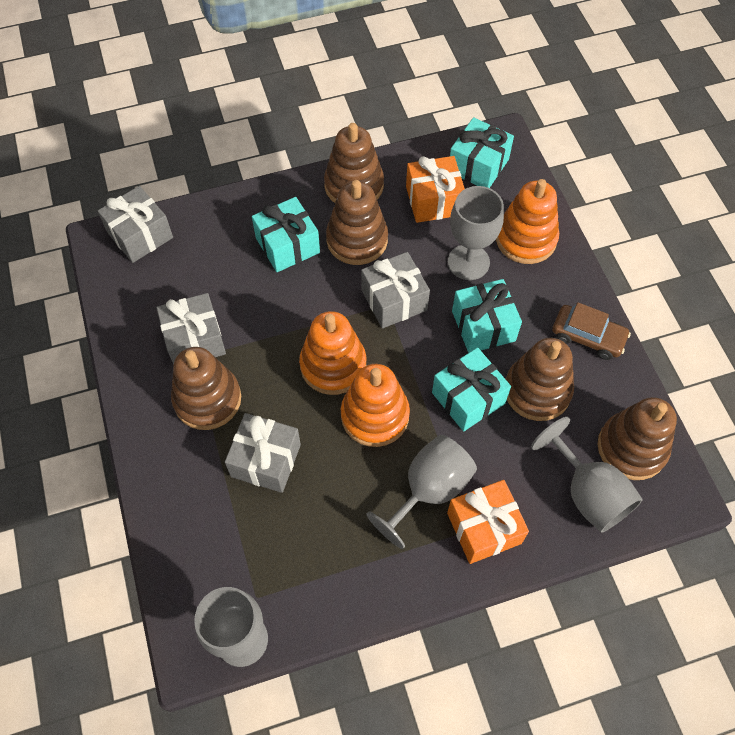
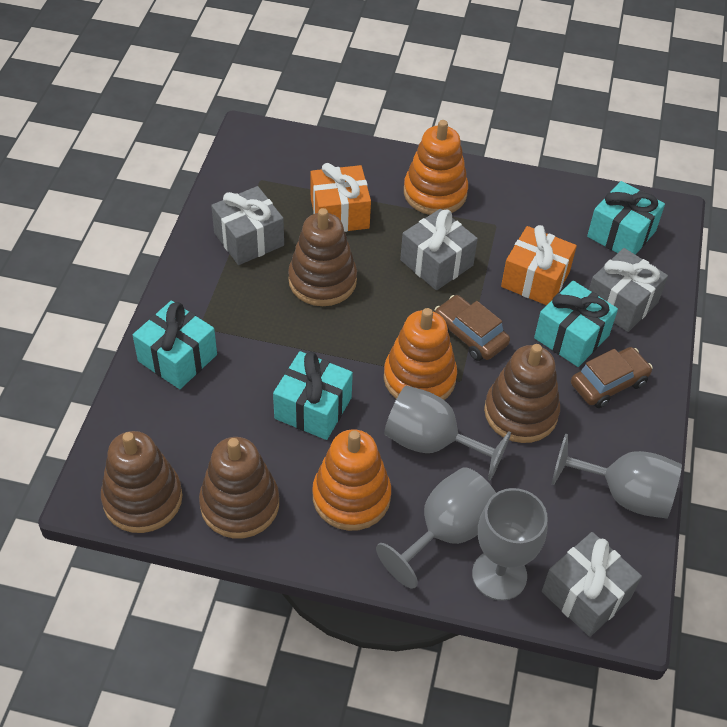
brown car: 1 -> 2
brown stacking toy: 5 -> 4

